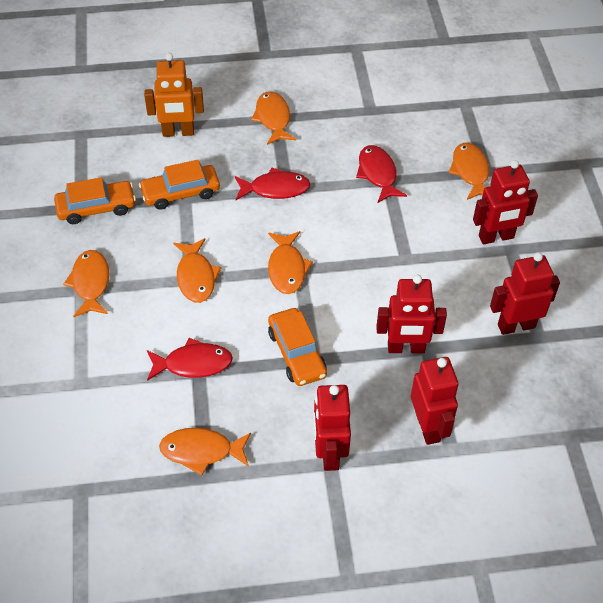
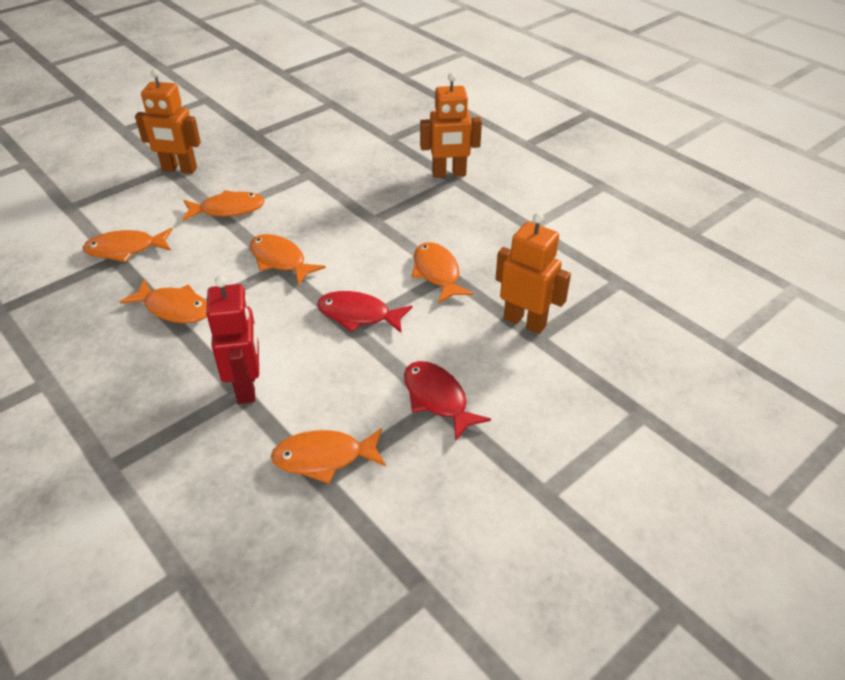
orange car: 3 -> 0
orange robot: 1 -> 3
red fish: 3 -> 2
red robot: 5 -> 1

